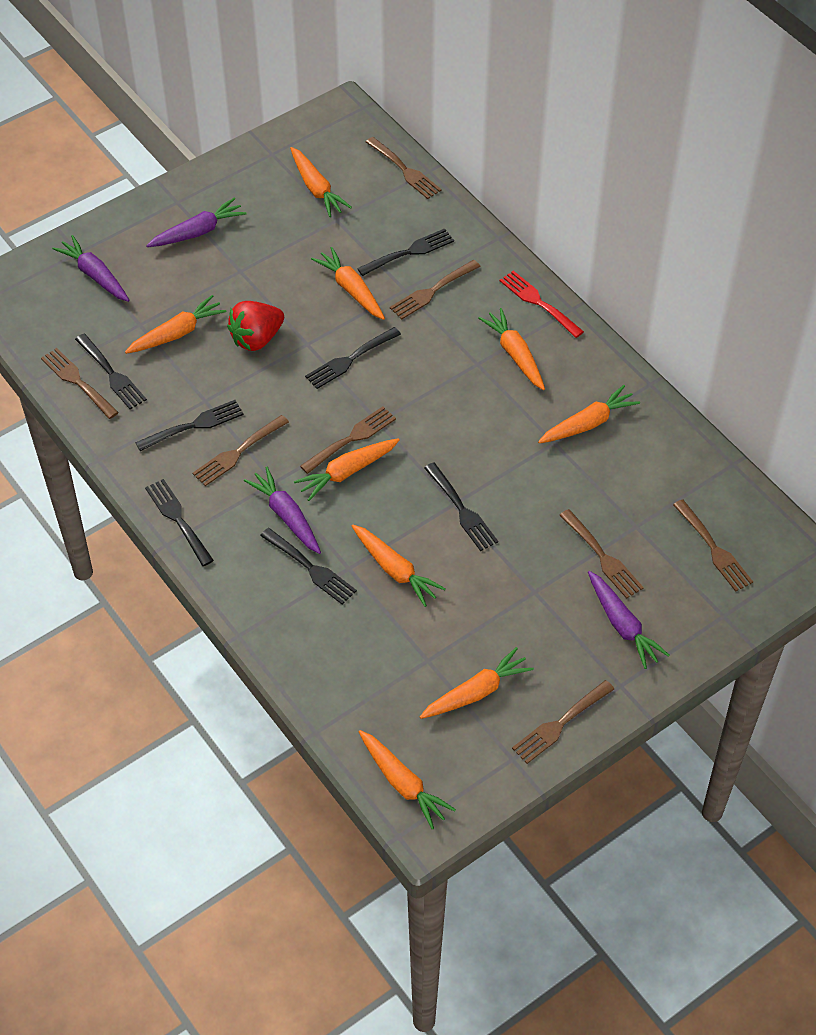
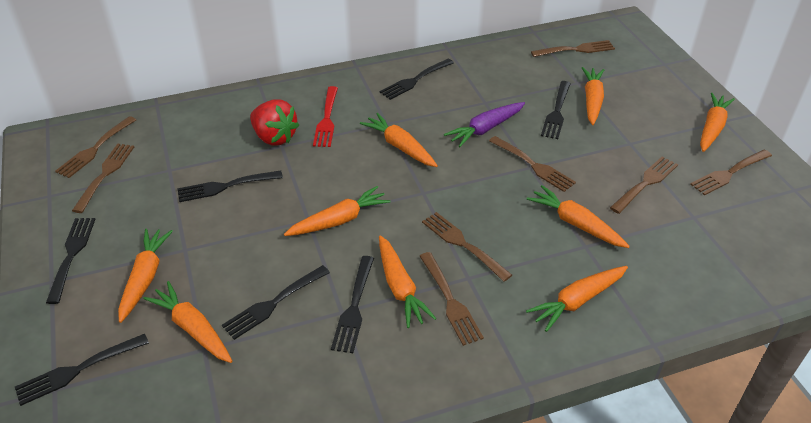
purple carrot: 4 -> 1

